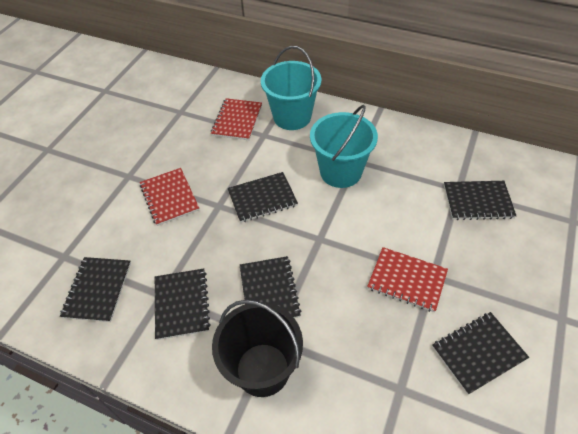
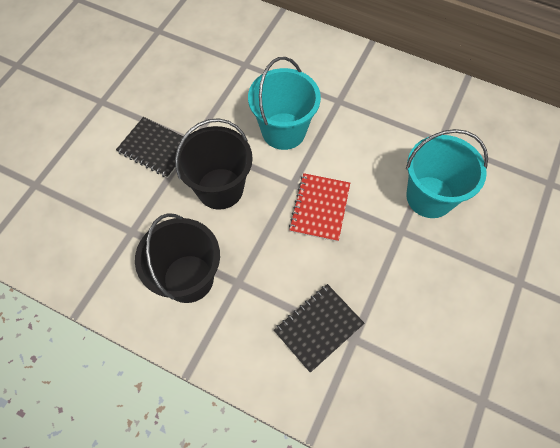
black bucket: 1 -> 2
black notebook: 6 -> 2
red notebook: 3 -> 1

